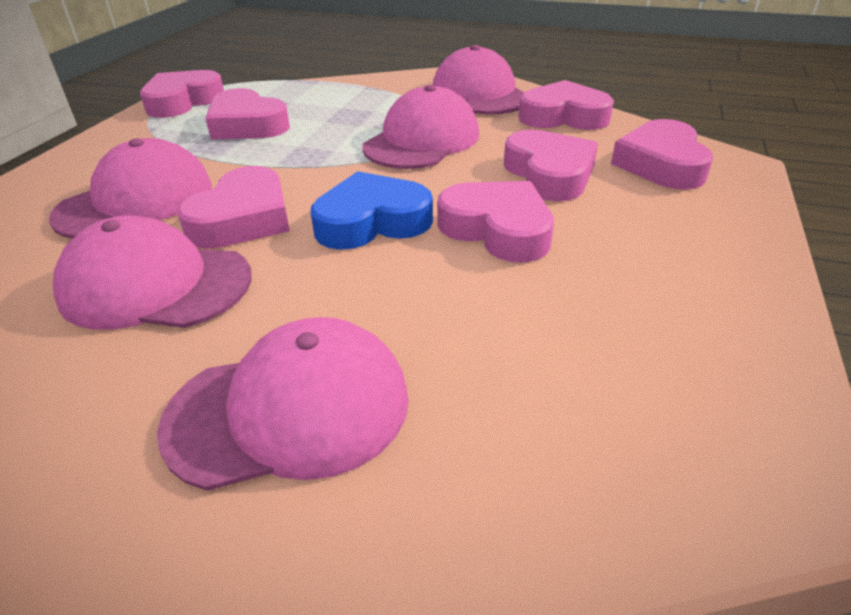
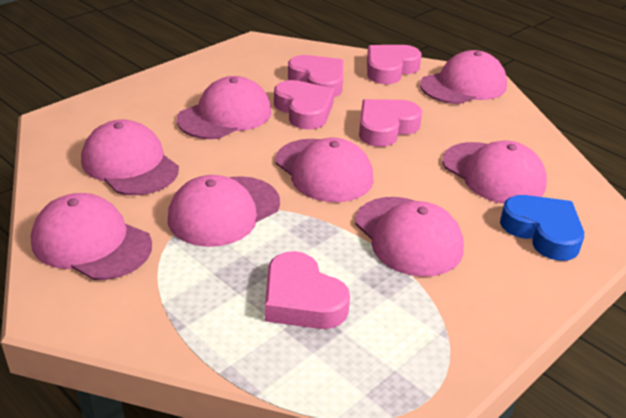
pink cap: 5 -> 8
pink heart: 7 -> 5

